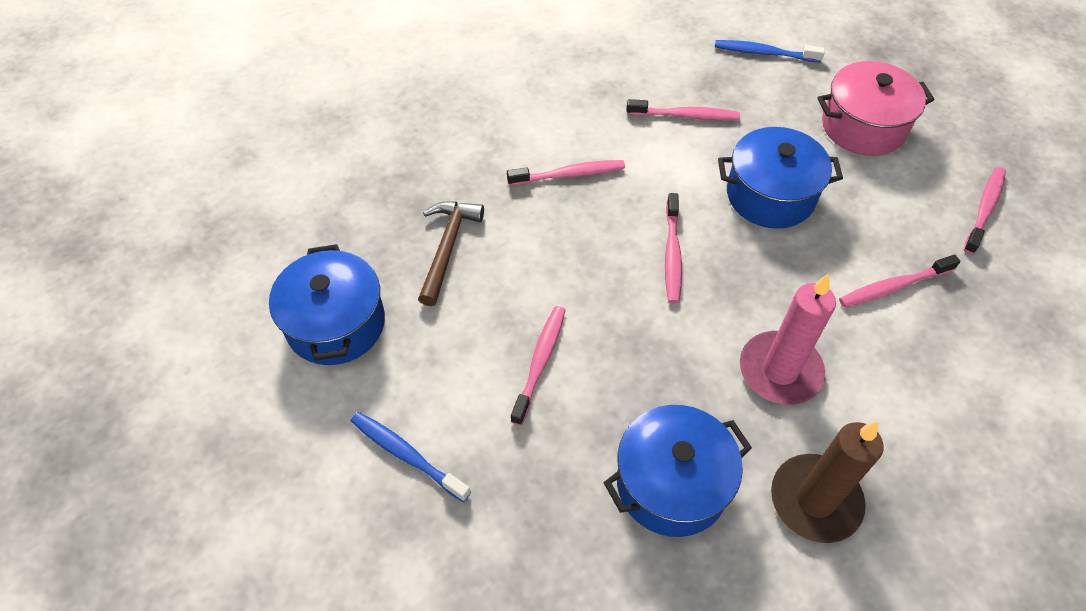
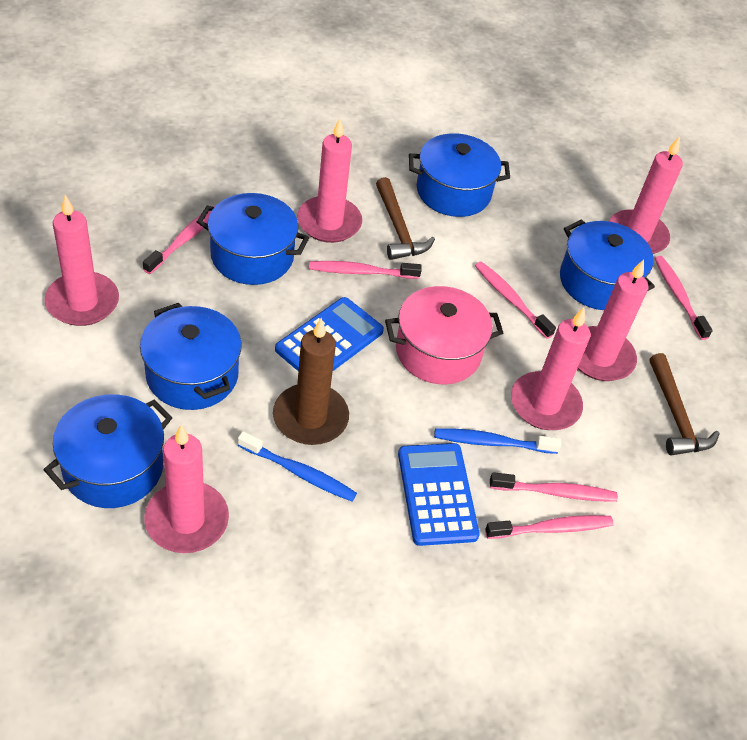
blue calculator: 0 -> 2
blue pot: 3 -> 5
brown hammer: 1 -> 2
pink candle: 1 -> 6

